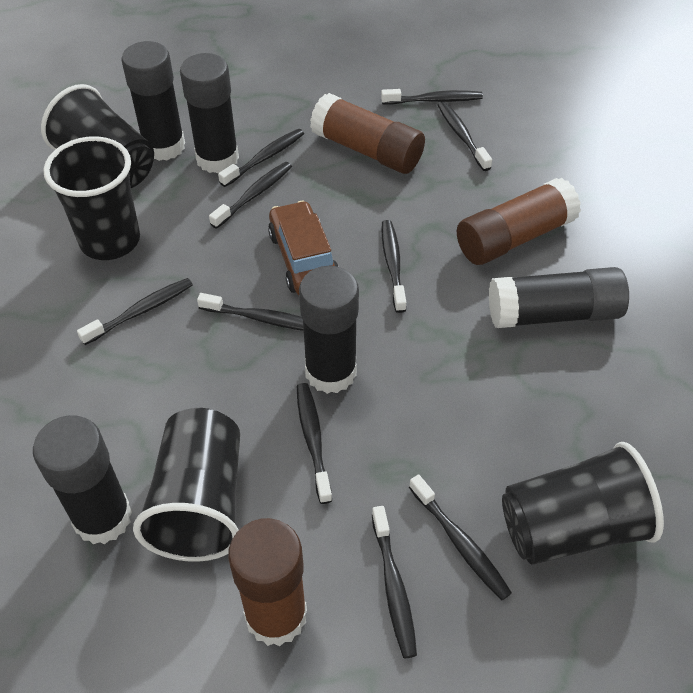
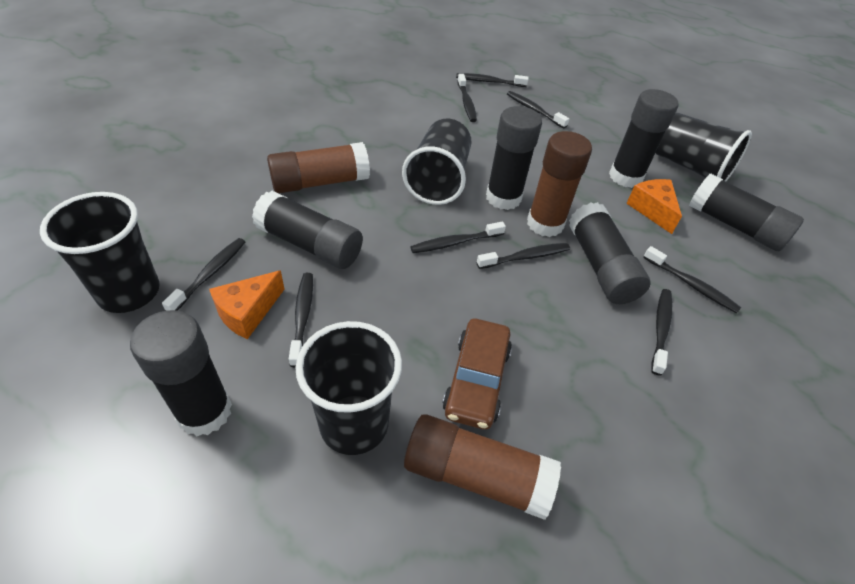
black glue stick: 5 -> 6
black toothbrush: 10 -> 9
orange cheese: 0 -> 2

